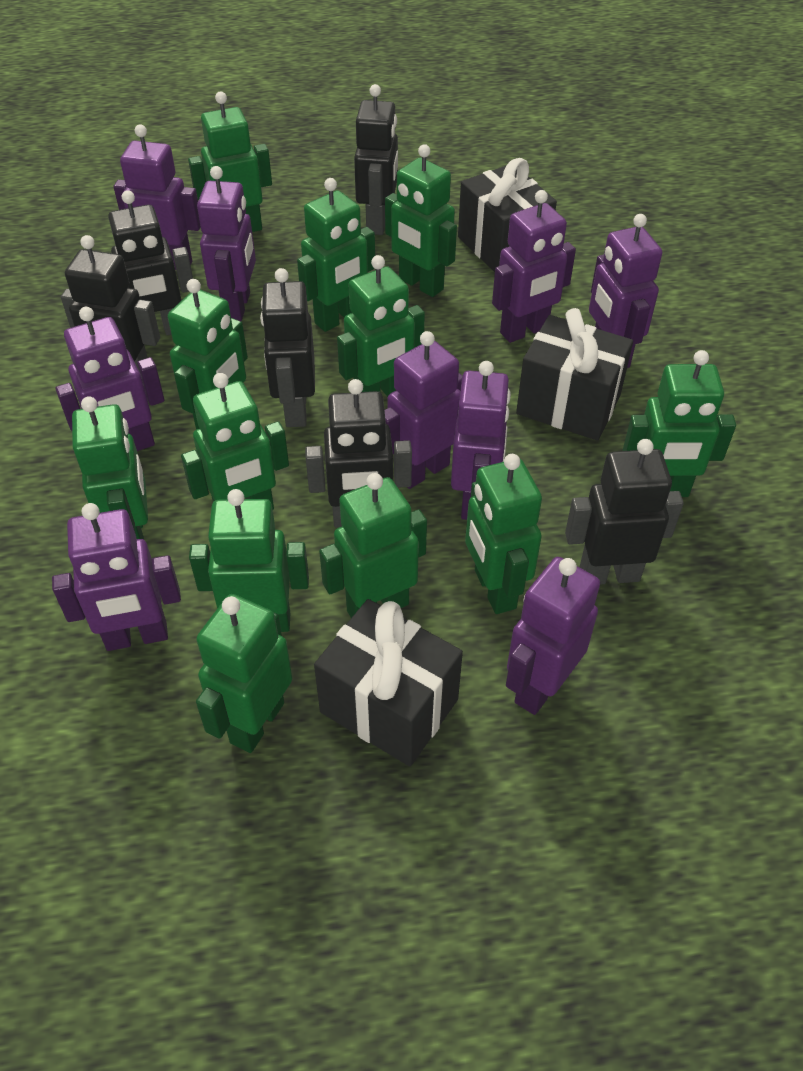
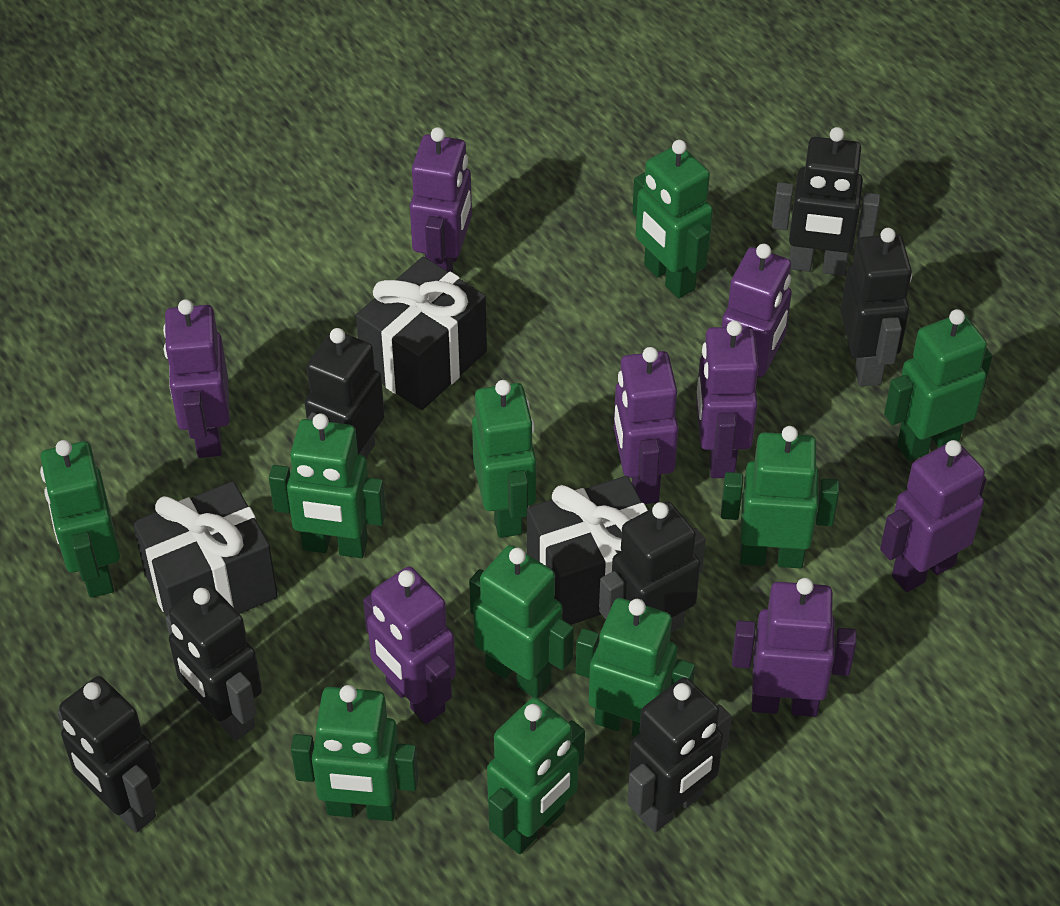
black robot: 6 -> 7
green robot: 12 -> 10
purple robot: 9 -> 8

